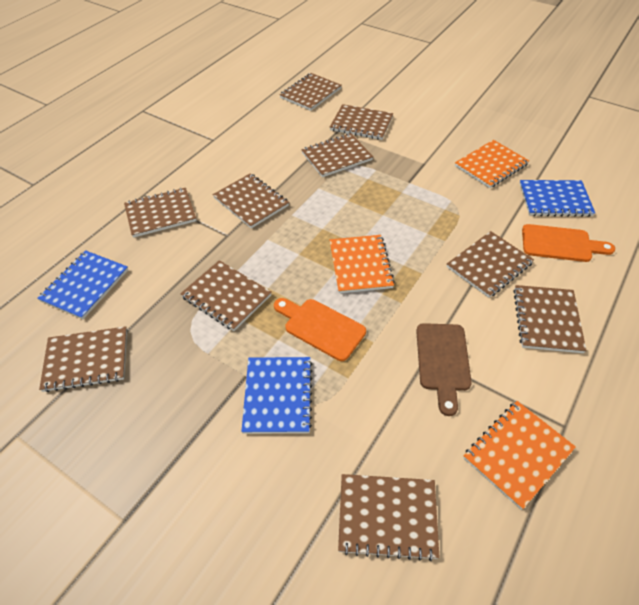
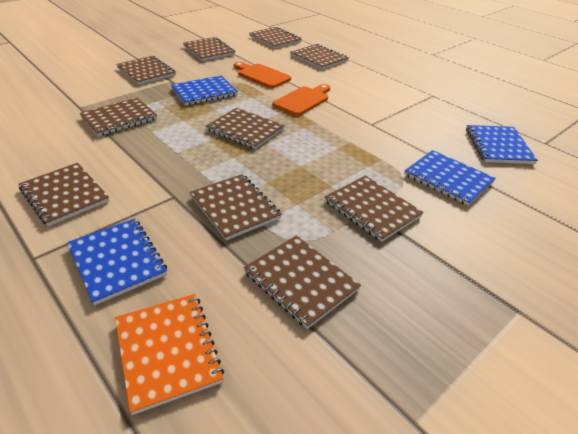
blue notebook: 3 -> 4
brown cutting board: 1 -> 0
orange notebook: 3 -> 1

